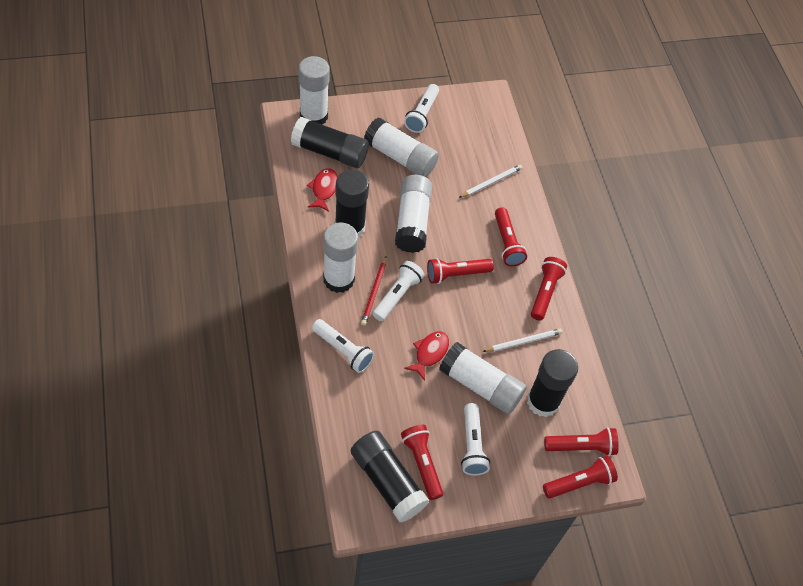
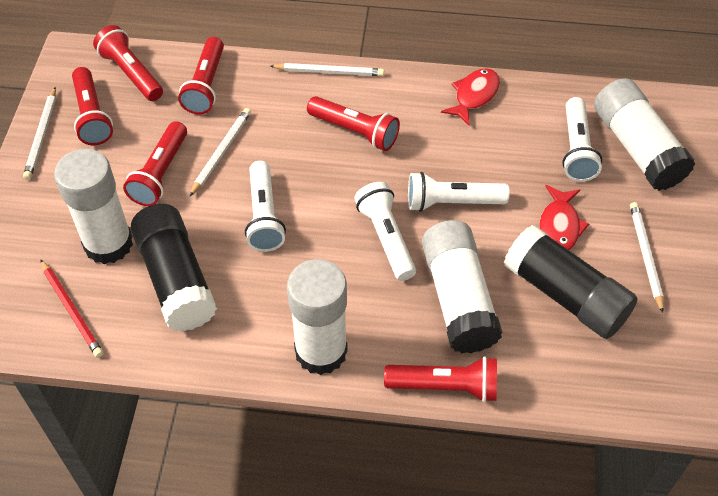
black glue stick: 4 -> 2
white glue stick: 5 -> 4
white pencil: 2 -> 4

